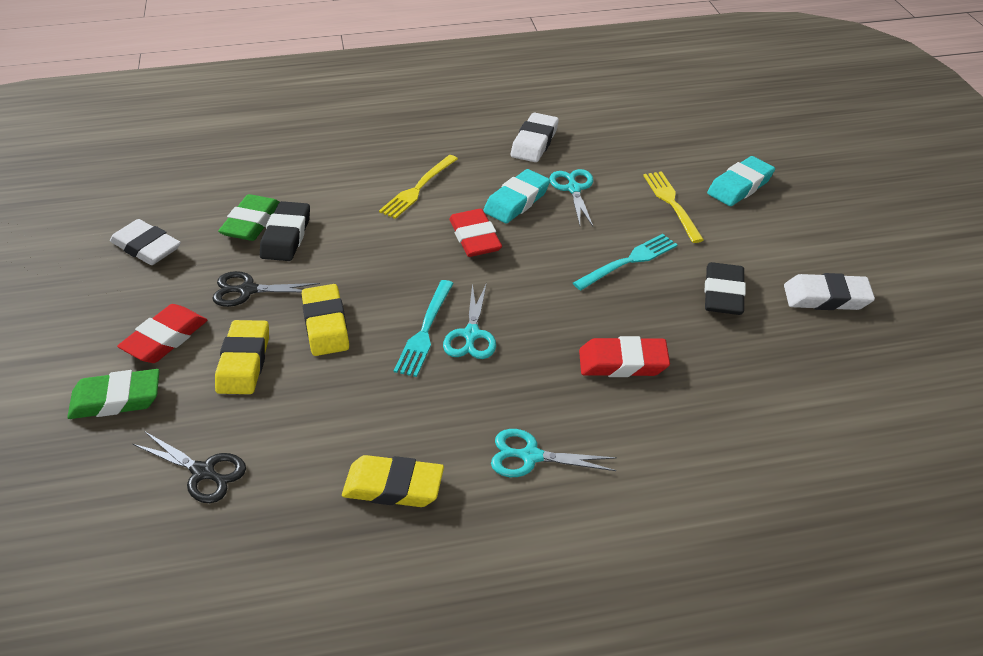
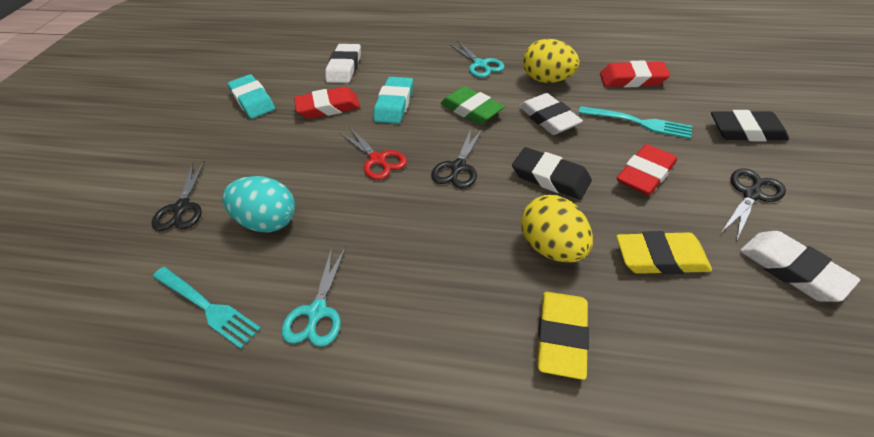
black scissors: 2 -> 3
green eraser: 2 -> 1
red scissors: 0 -> 1
turquoise egg: 0 -> 1
turquoise scissors: 3 -> 2
yellow egg: 0 -> 2
yellow eraser: 3 -> 2
yellow fork: 2 -> 0

